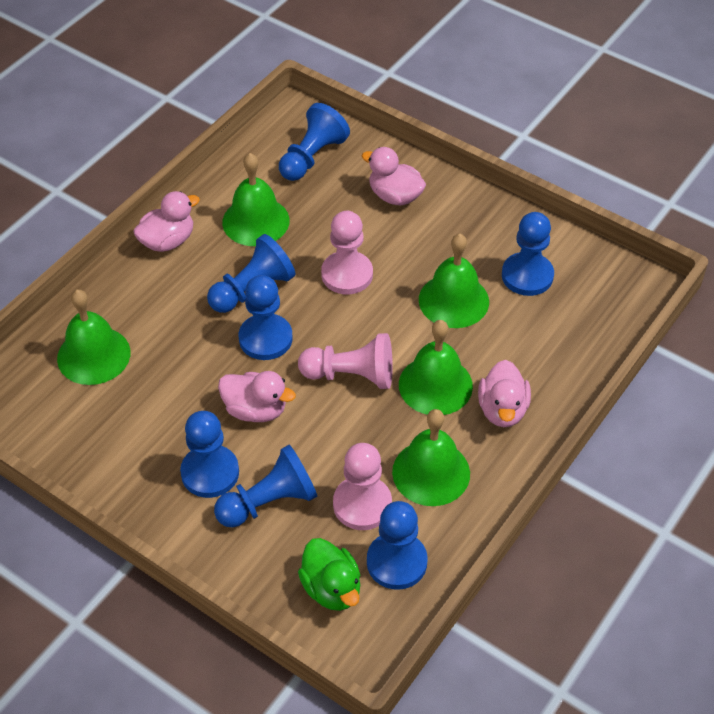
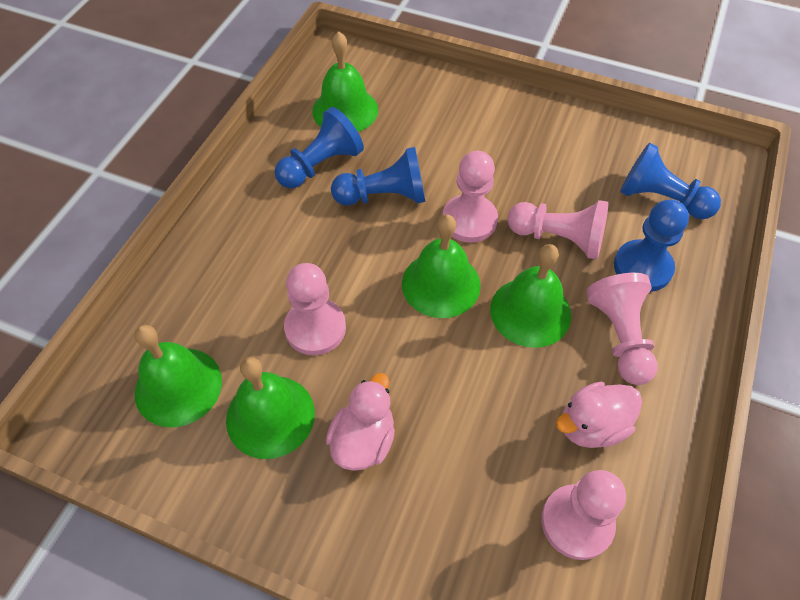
blue pawn: 7 -> 4
green duck: 1 -> 0
pink duck: 4 -> 2
pink pawn: 3 -> 5

